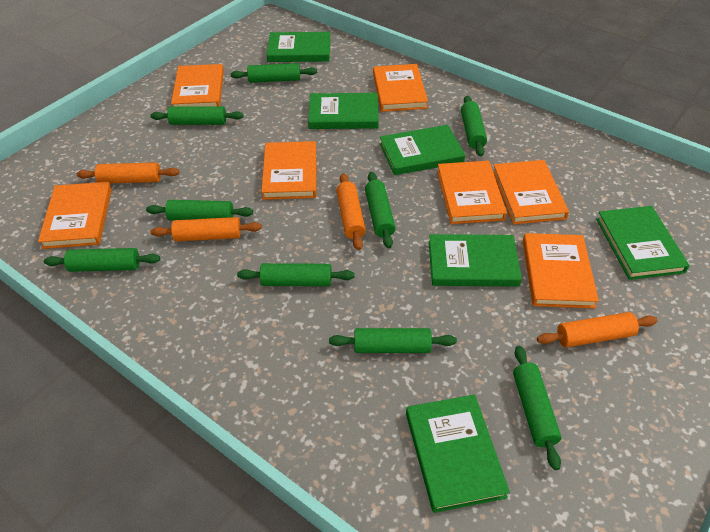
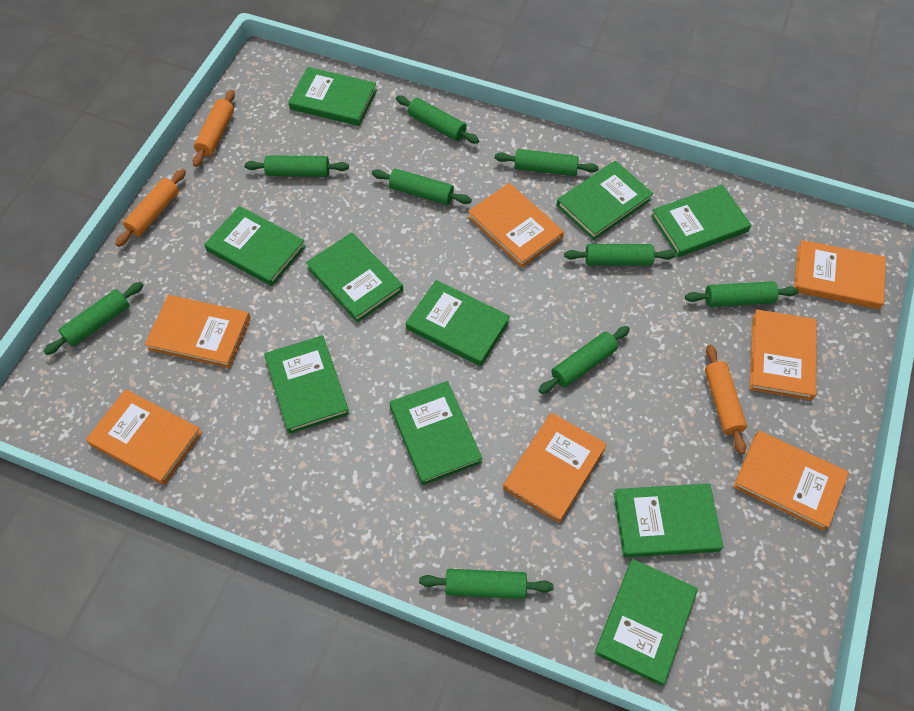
green book: 6 -> 10
orange rolling pin: 4 -> 3

